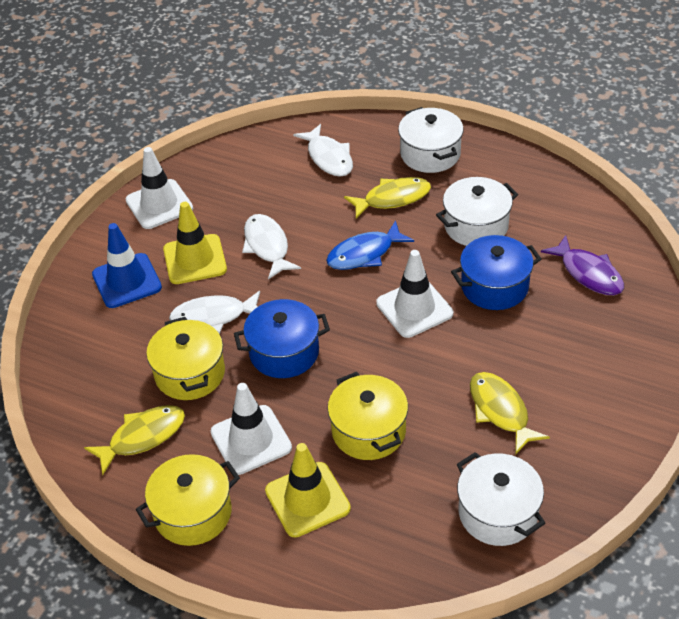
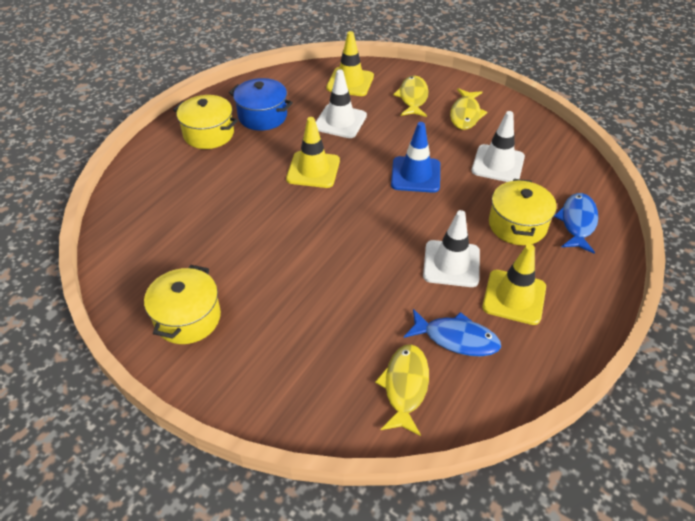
blue fish: 1 -> 2
blue pot: 2 -> 1
purple fish: 1 -> 0
white fish: 3 -> 0
white pot: 3 -> 0
yellow traffic cone: 2 -> 3

